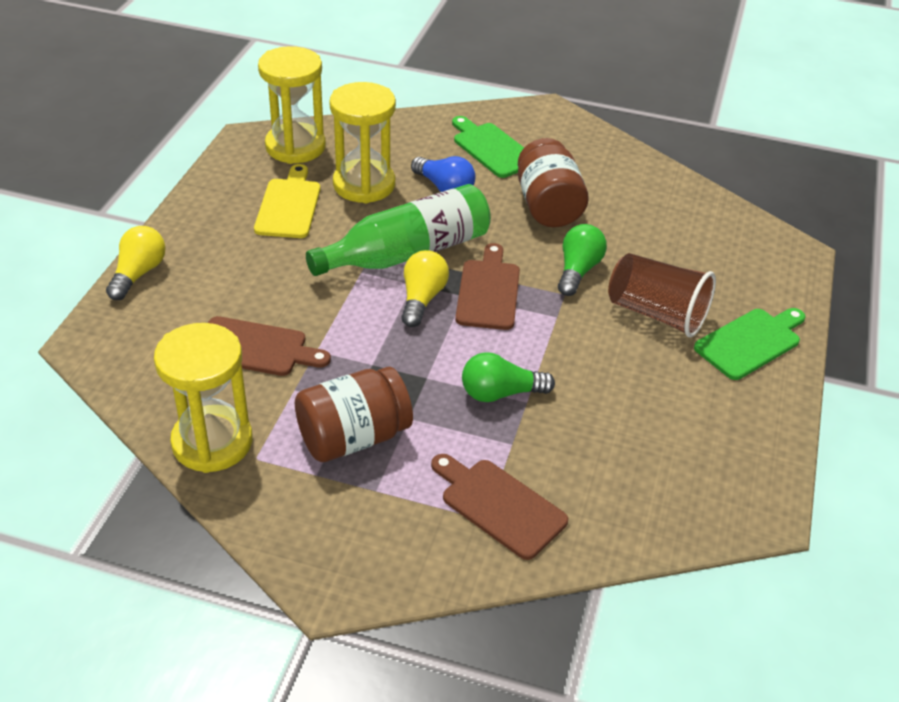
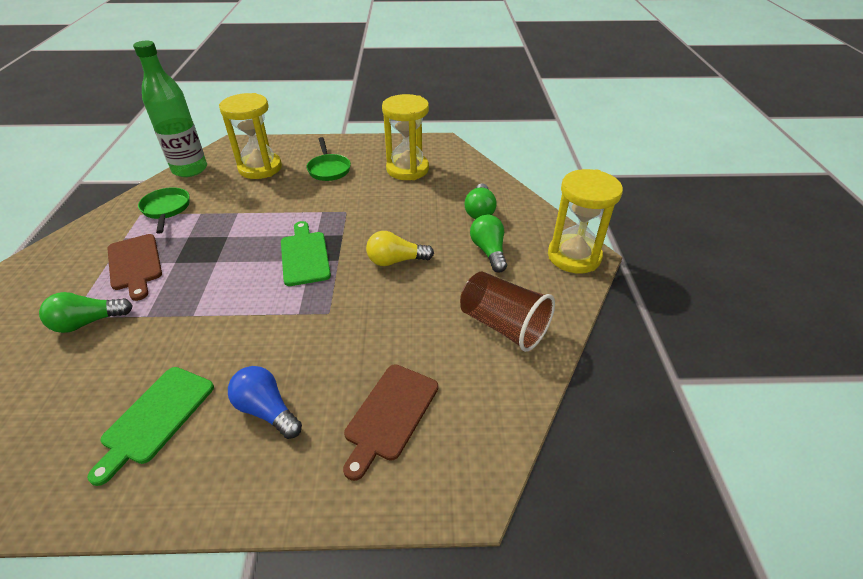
brown cutting board: 3 -> 2
brown jar: 2 -> 0
green light bulb: 2 -> 3
green pan: 0 -> 2
yellow cutting board: 1 -> 0
yellow light bulb: 2 -> 1

